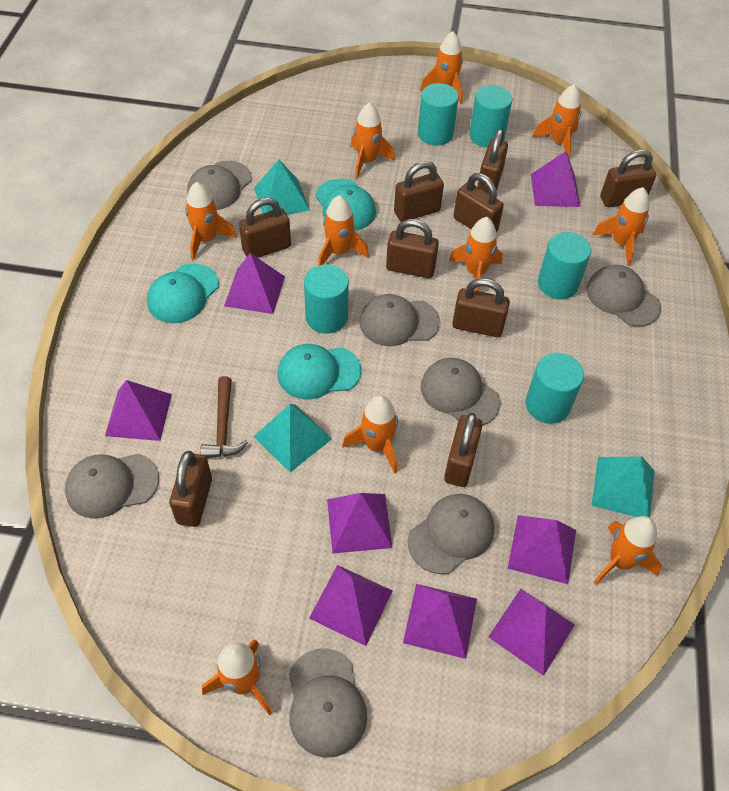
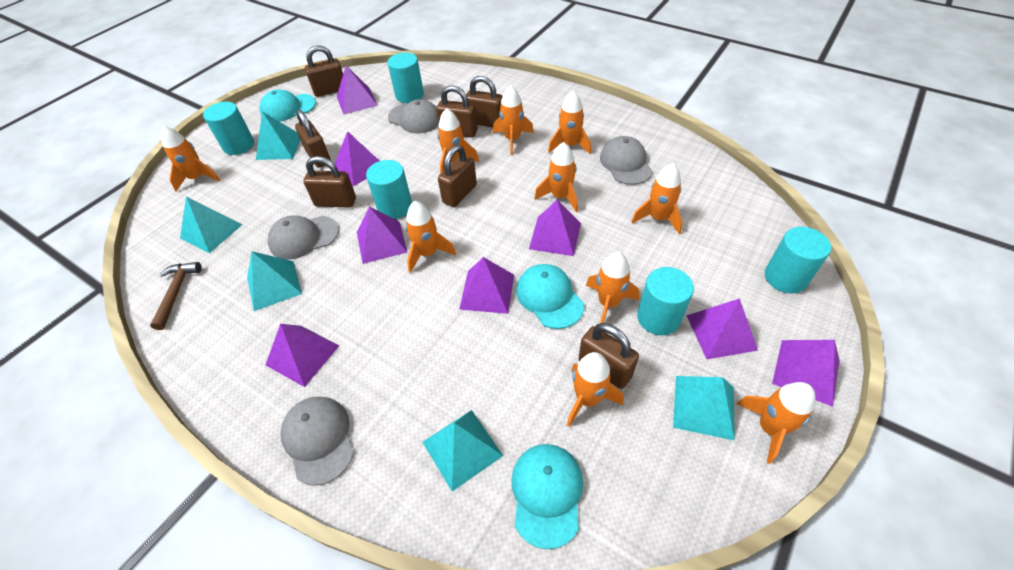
brown padlock: 9 -> 7
grey cap: 7 -> 4
turquoise pyramid: 3 -> 5

